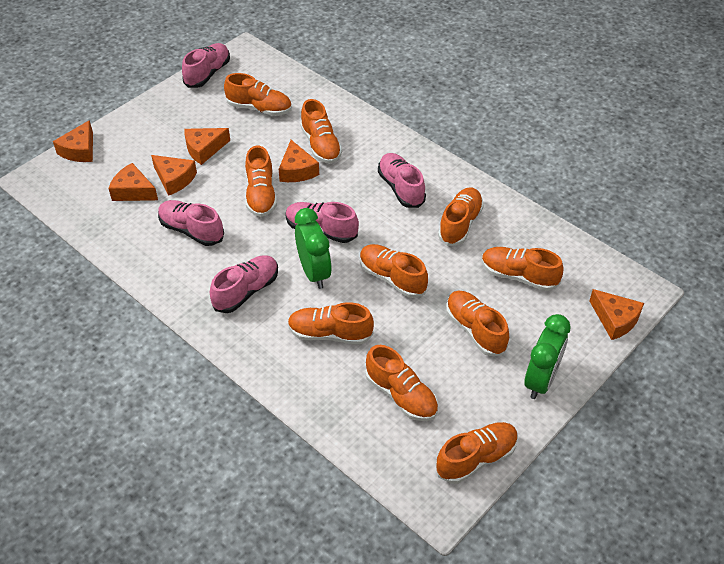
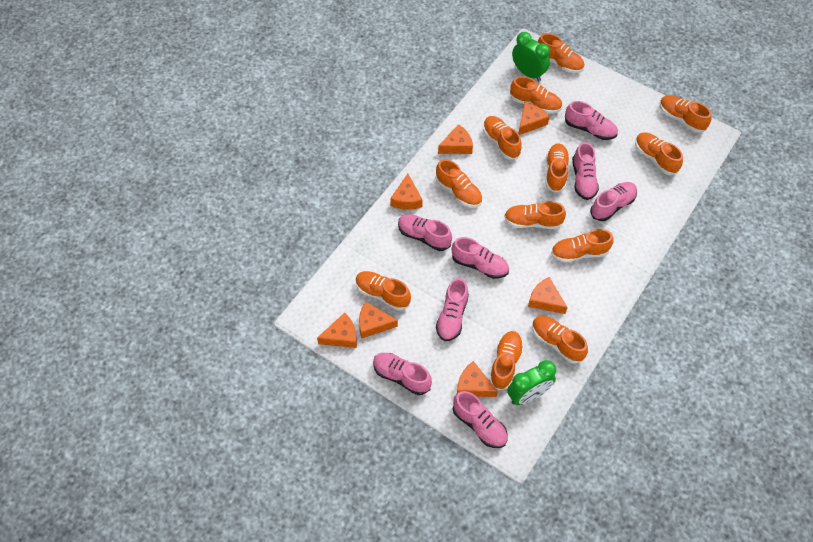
orange cheese: 6 -> 7
orange shoe: 10 -> 12
pink shoe: 5 -> 8

